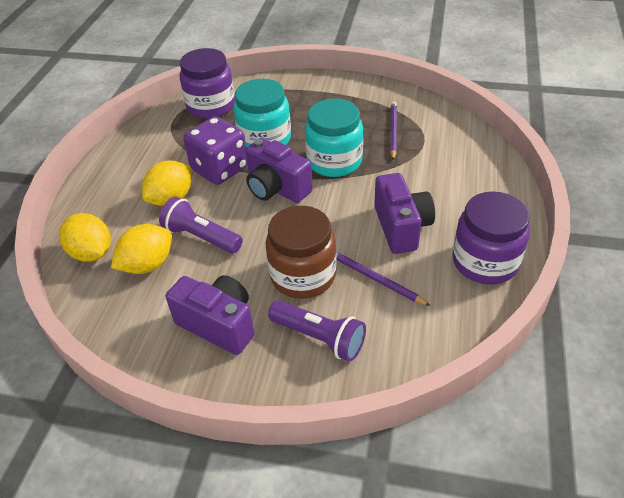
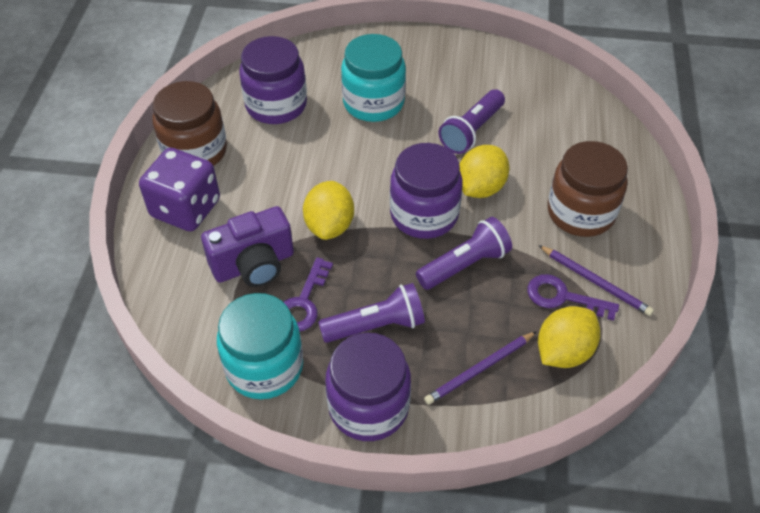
brown jar: 1 -> 2
purple camera: 3 -> 1
purple flashlight: 2 -> 3
purple jar: 2 -> 3
purple key: 0 -> 2

